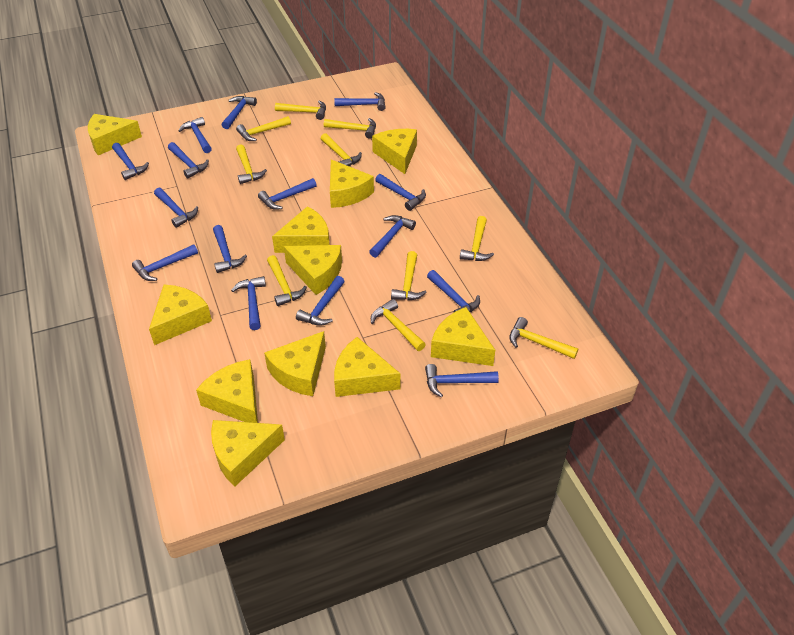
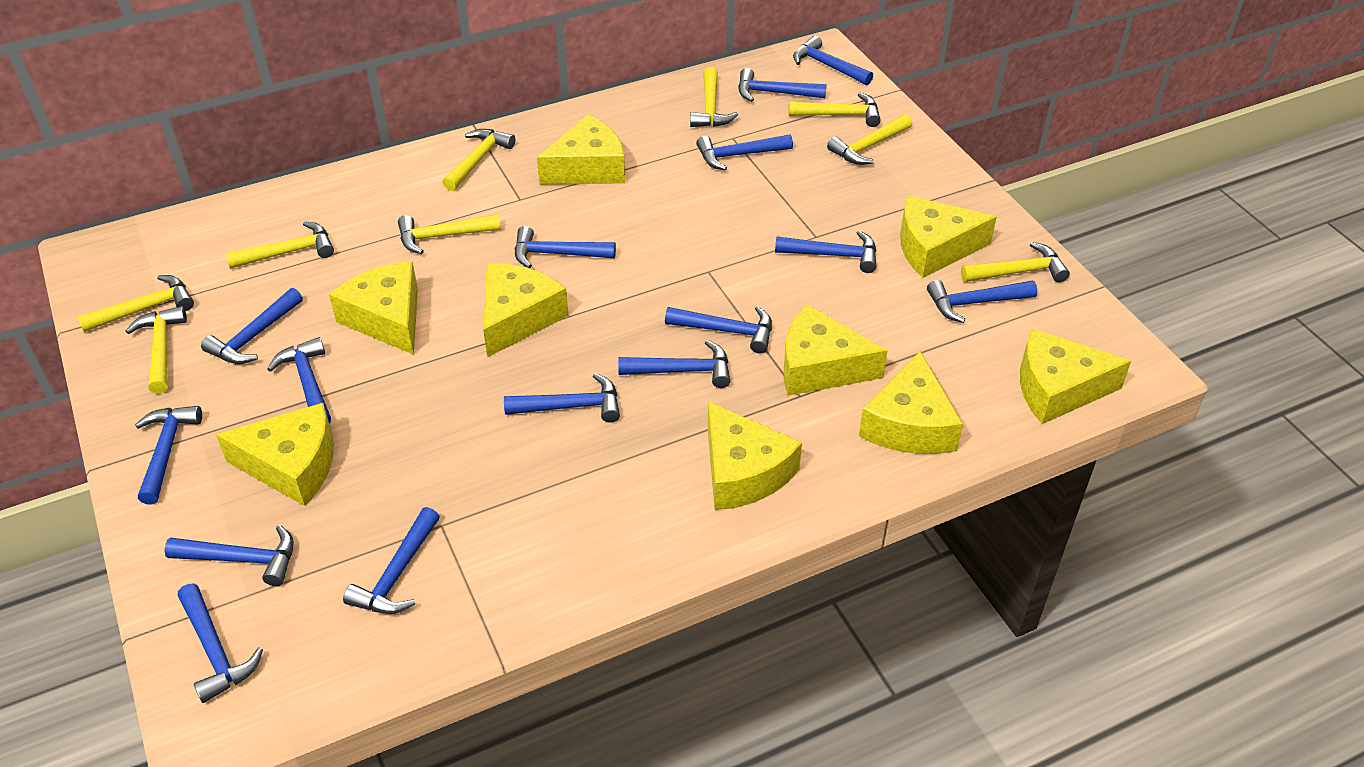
yellow cheese: 11 -> 9
yellow hammer: 10 -> 9

